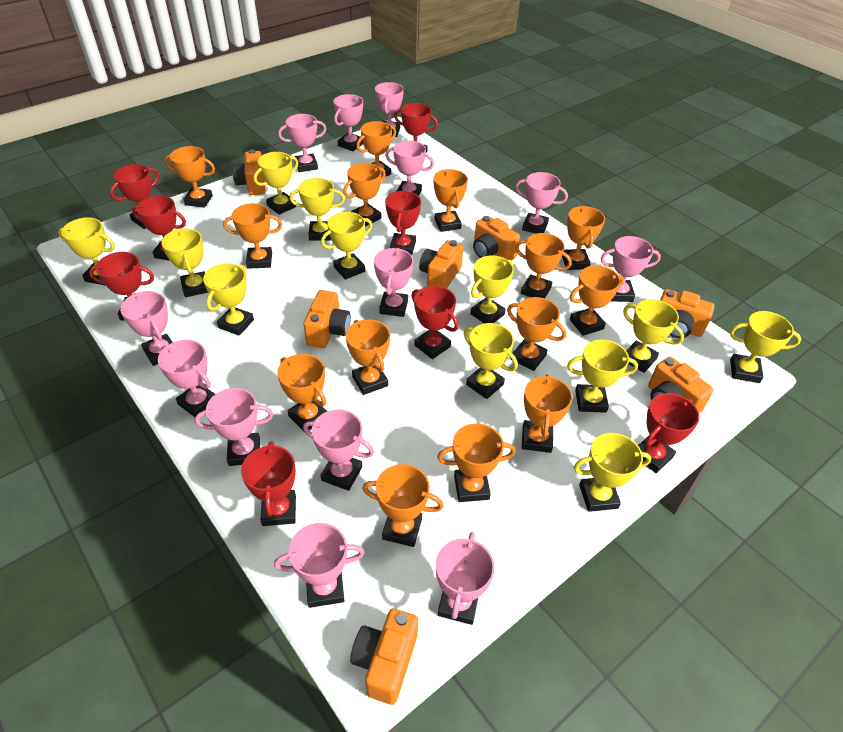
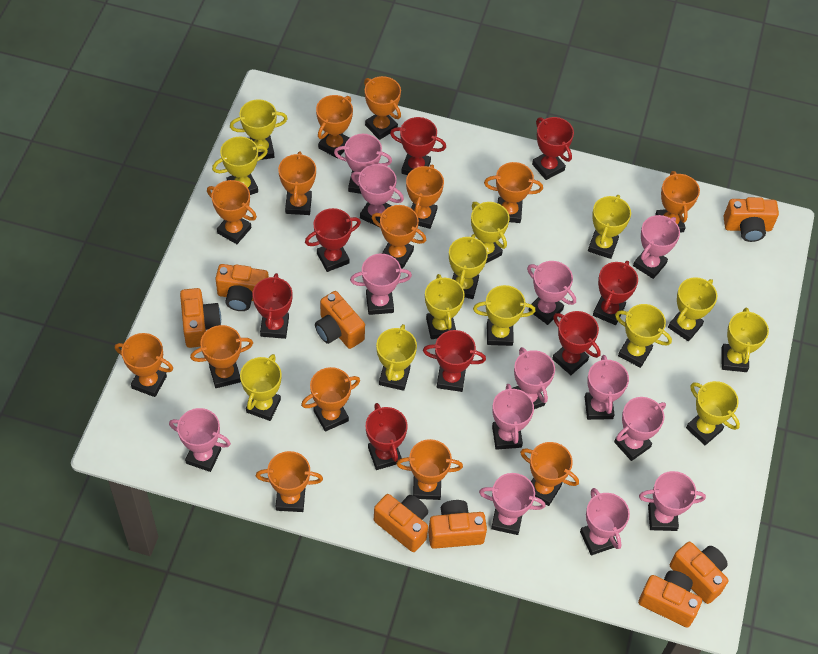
orange camera: 7 -> 8
yellow trophy: 12 -> 13

